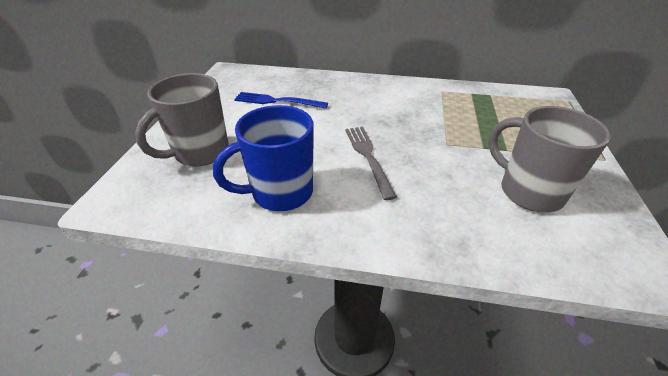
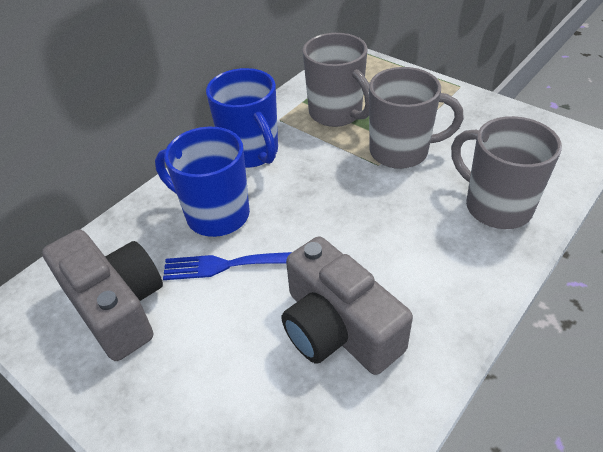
blue mug: 1 -> 2
grey camera: 0 -> 2
grey fork: 1 -> 0
grey mug: 2 -> 3

